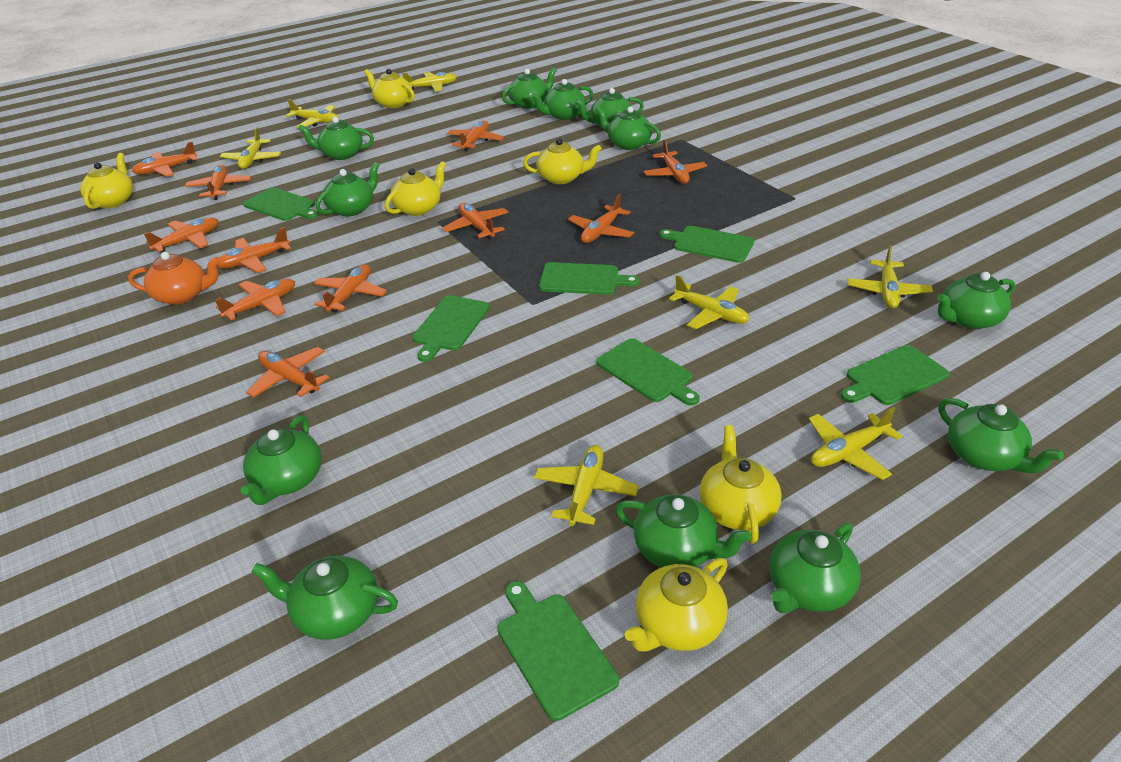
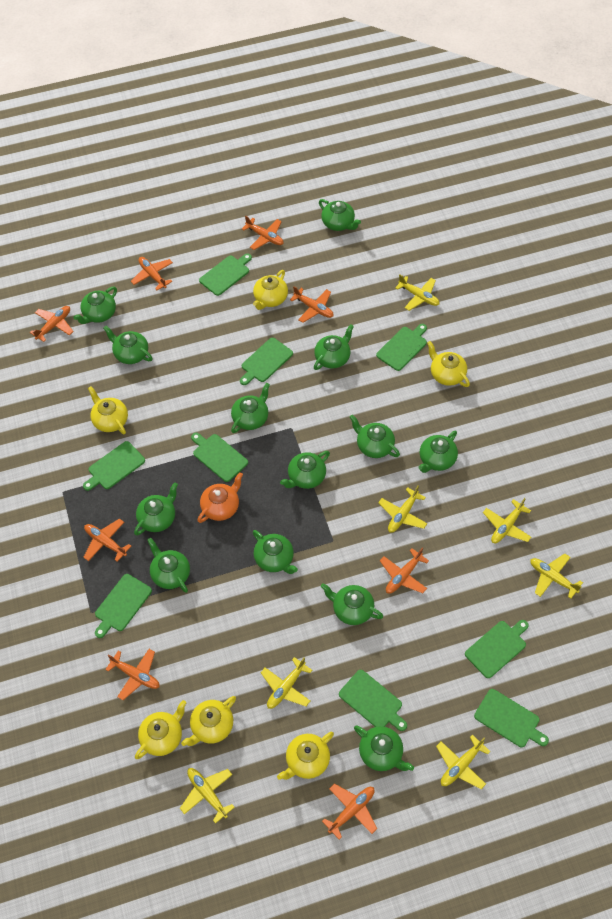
green cutting board: 7 -> 9
green teapot: 12 -> 13
orange plane: 11 -> 8

